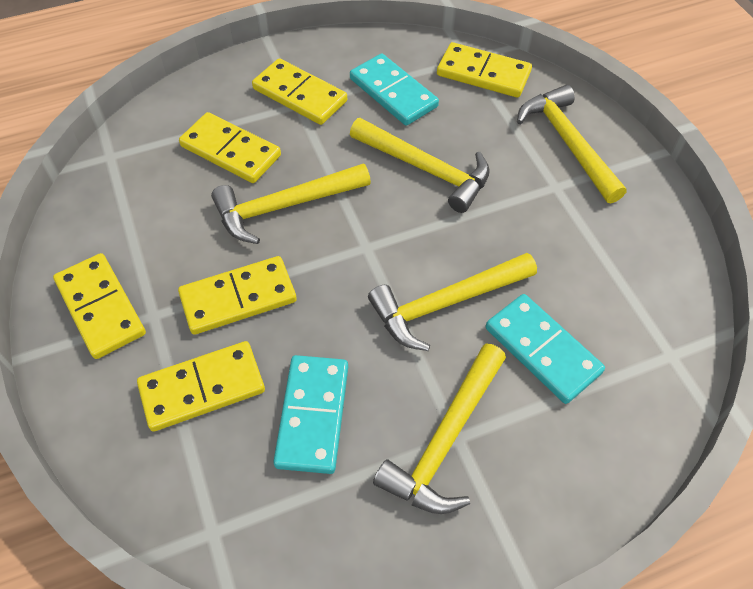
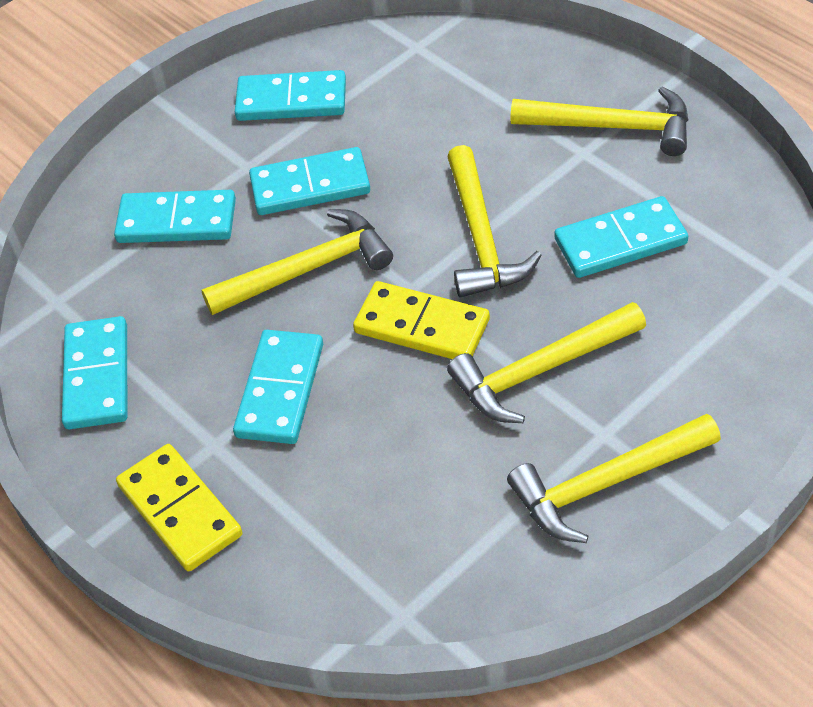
turquoise domino: 3 -> 6
yellow domino: 6 -> 2

